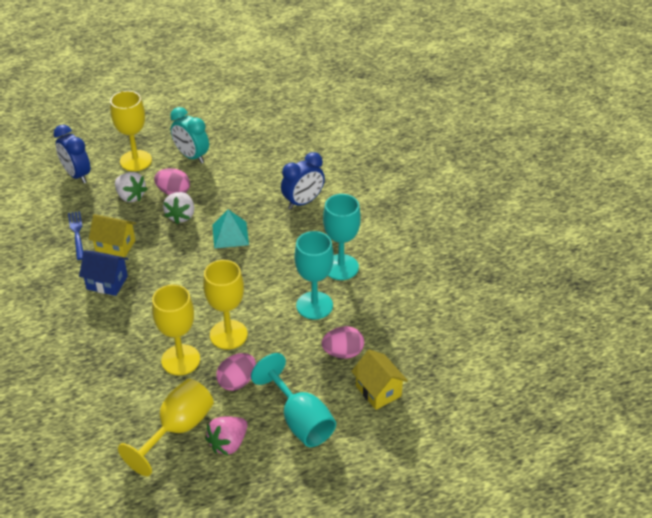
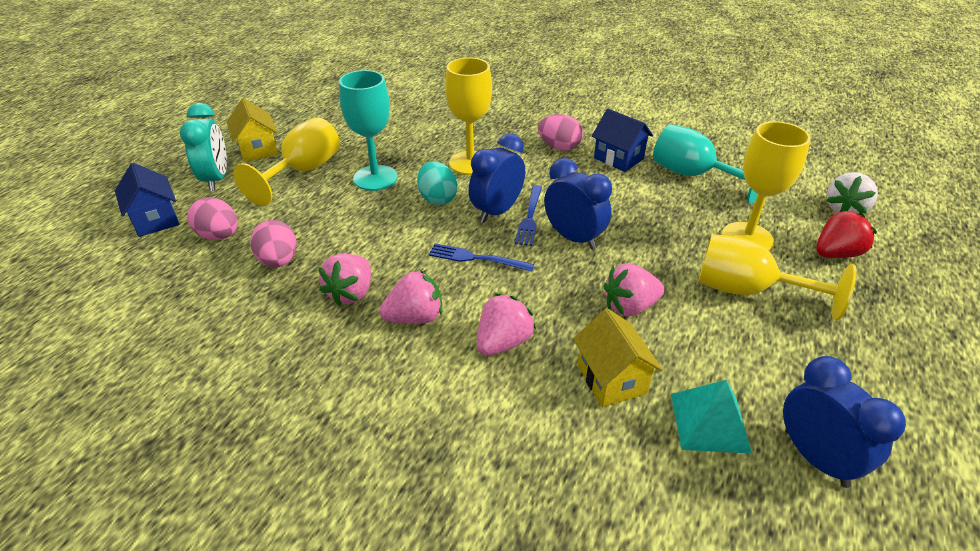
blue clock: 2 -> 3
blue fork: 1 -> 2
blue house: 1 -> 2
pink strawberry: 1 -> 4
red strawberry: 0 -> 1
turquoise egg: 0 -> 1
turquoise goblet: 3 -> 2
white strawberry: 2 -> 1

